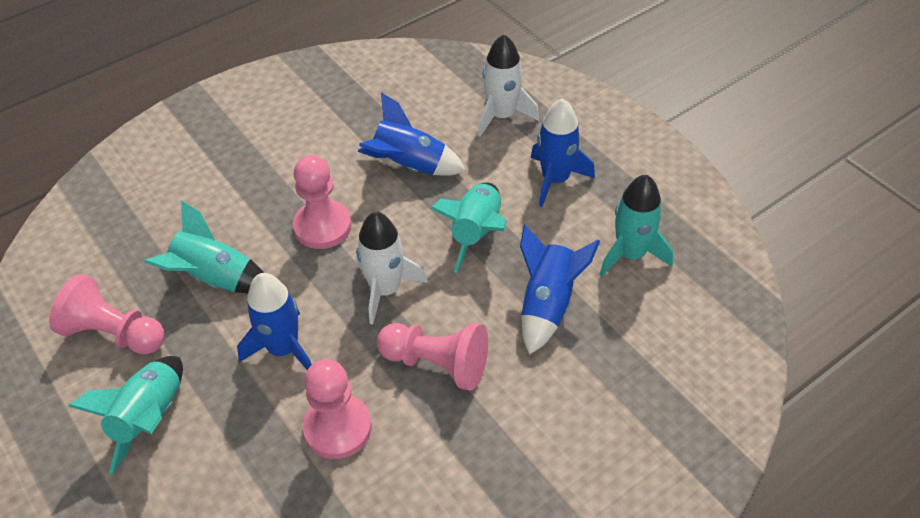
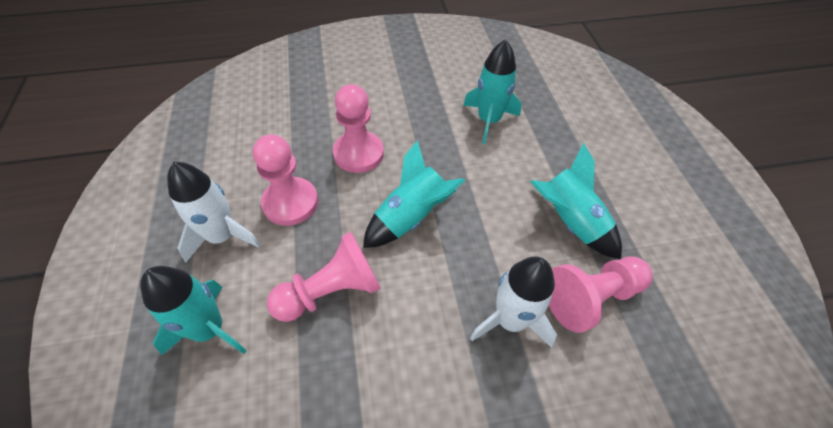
blue rocket: 4 -> 0

